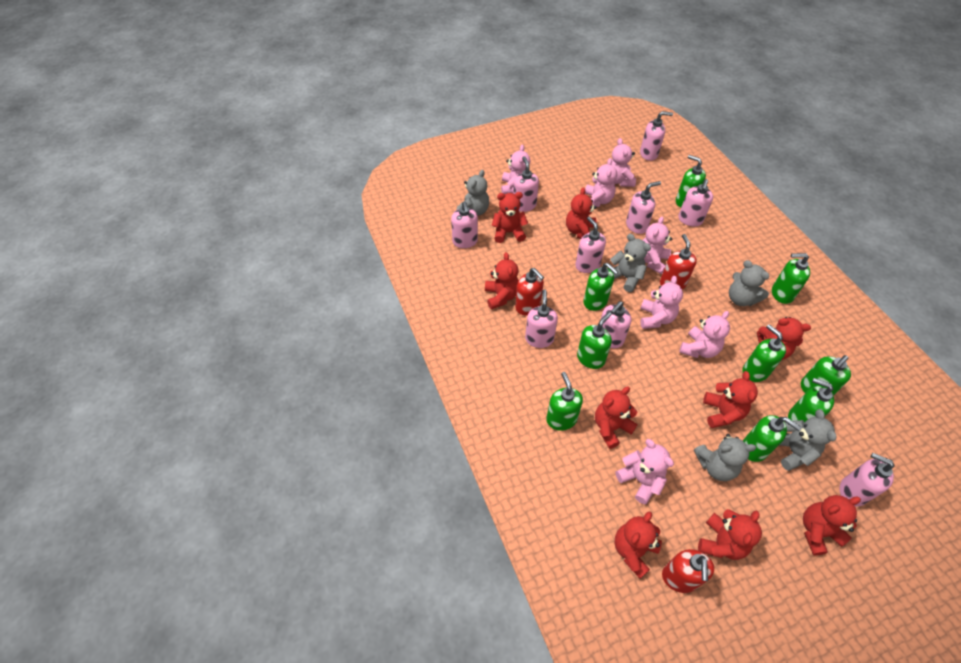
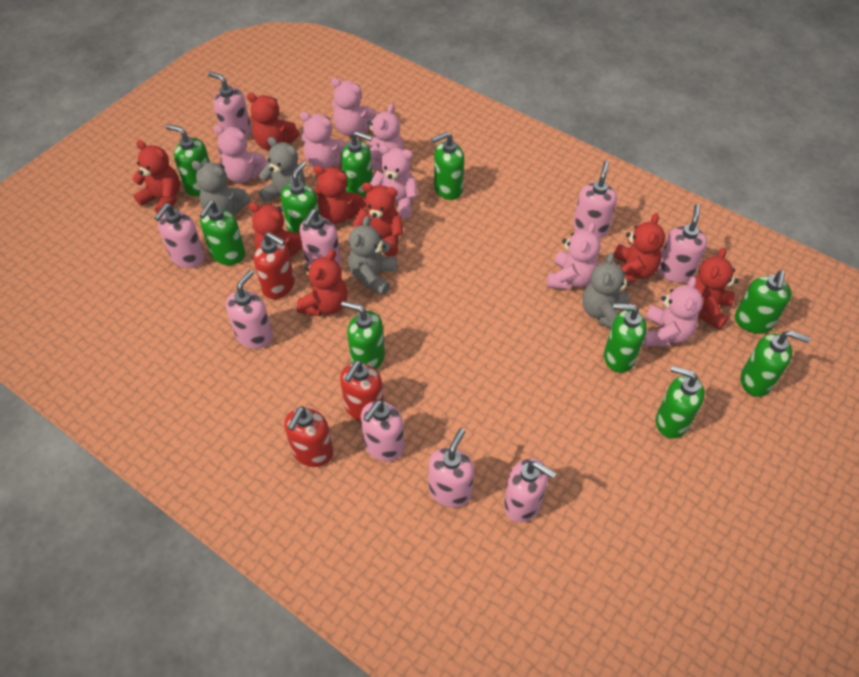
green soap dispenser: 9 -> 10
grey teddy bear: 5 -> 4
red teddy bear: 9 -> 8

